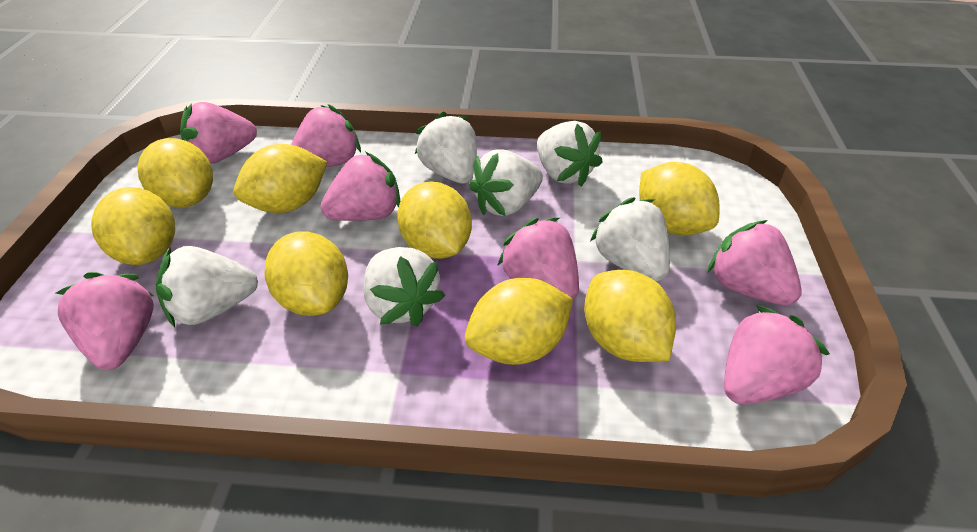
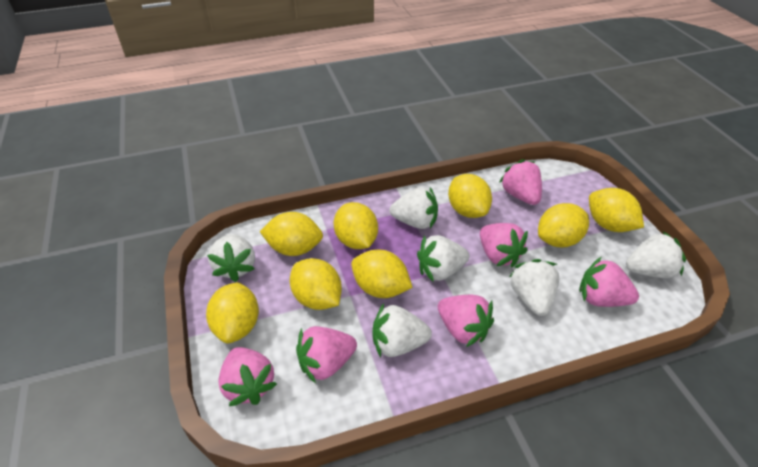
pink strawberry: 7 -> 6

